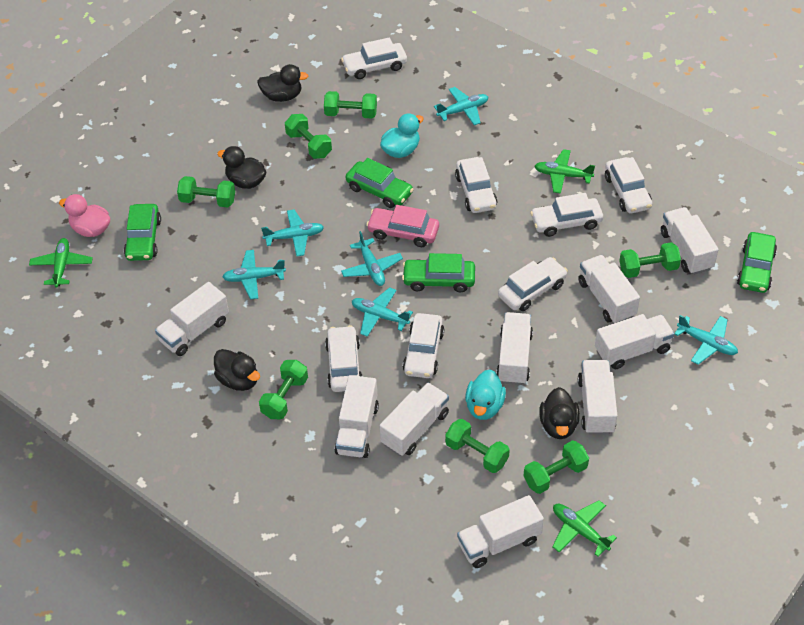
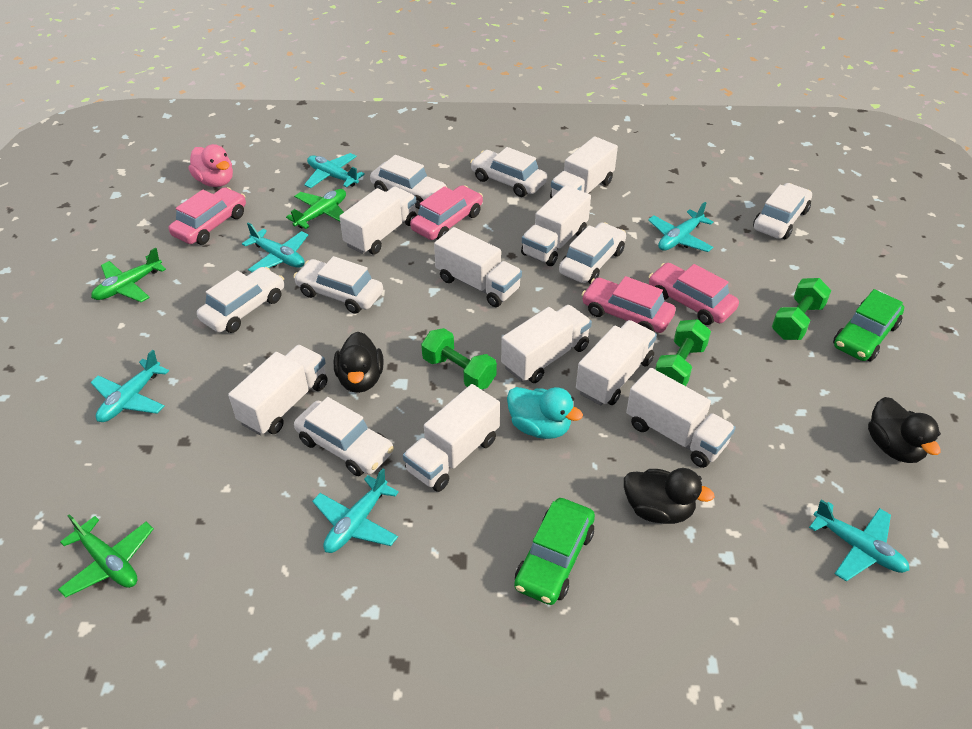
black duck: 4 -> 3
green car: 4 -> 2
green dumbbell: 7 -> 3
pink car: 1 -> 4
turquoise duck: 2 -> 1

